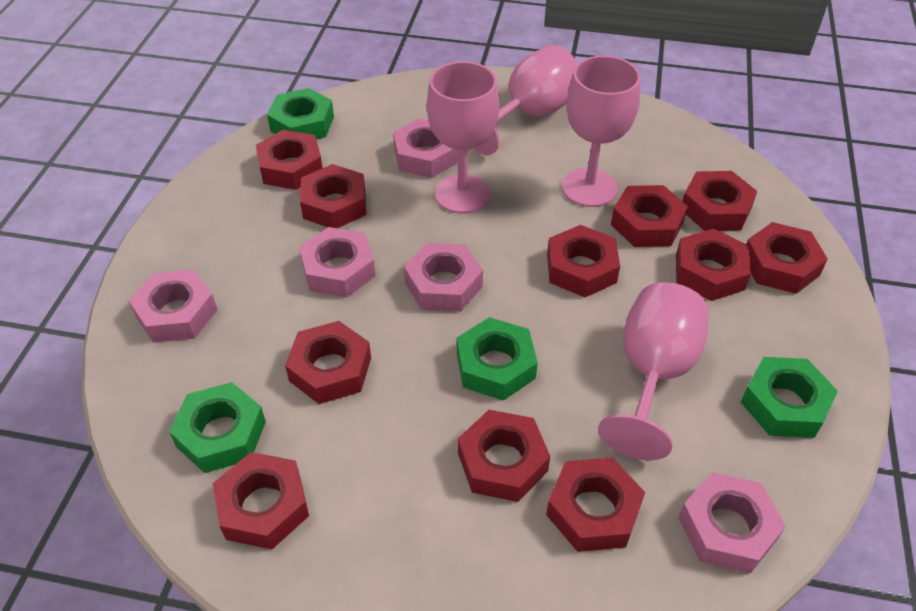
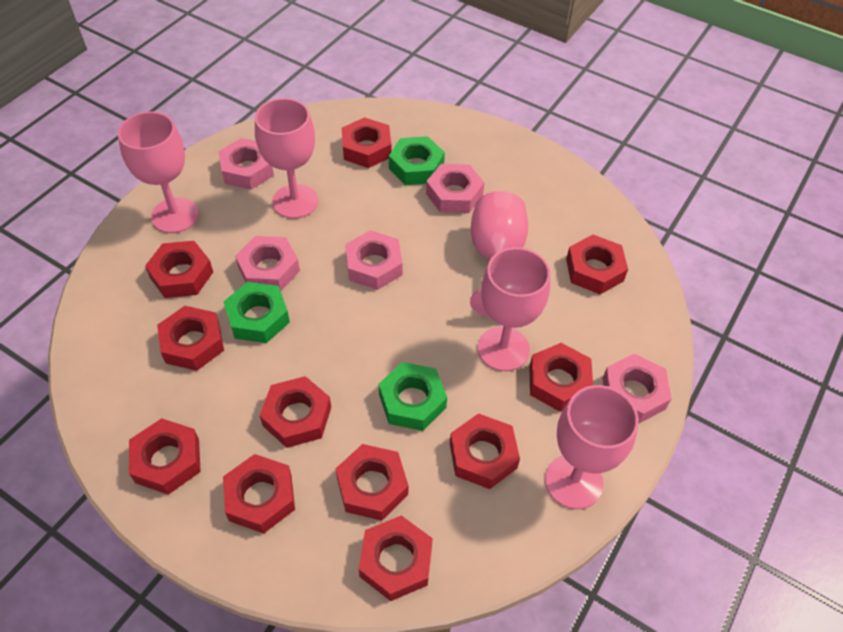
green nut: 4 -> 3
pink goblet: 4 -> 5

